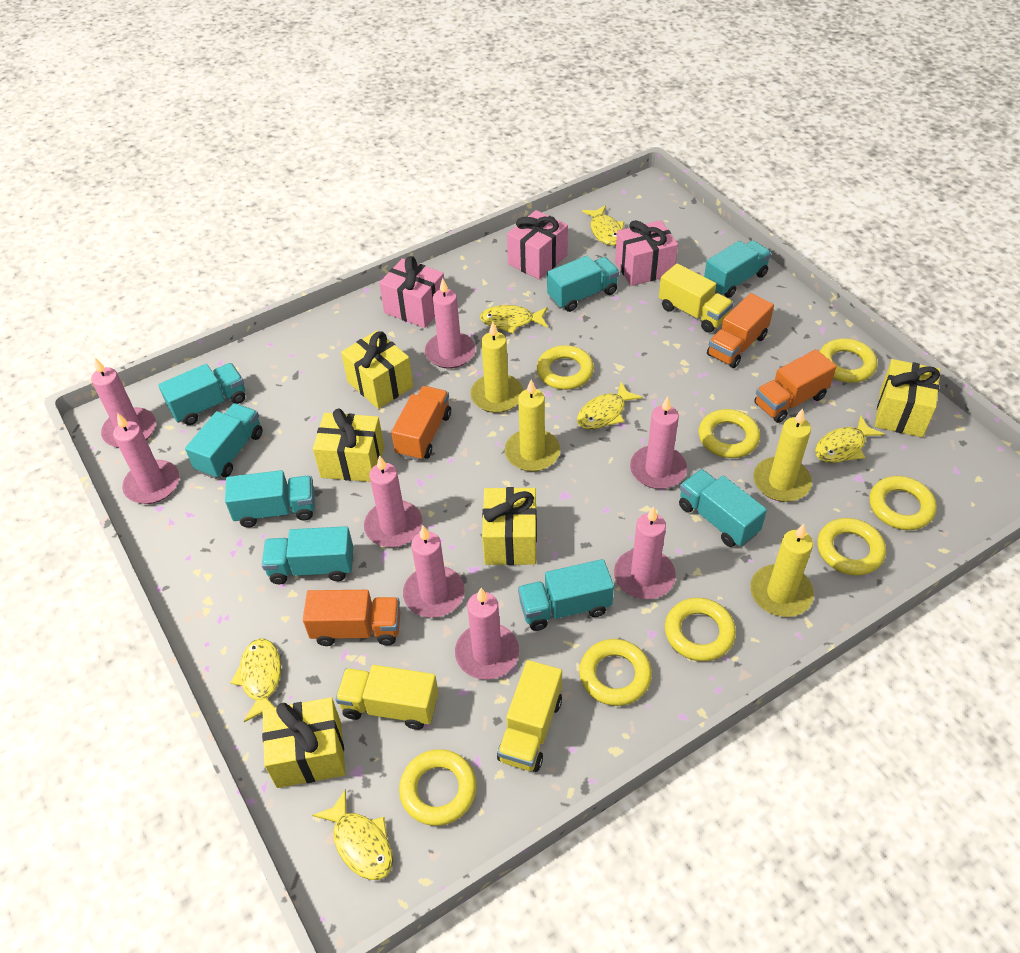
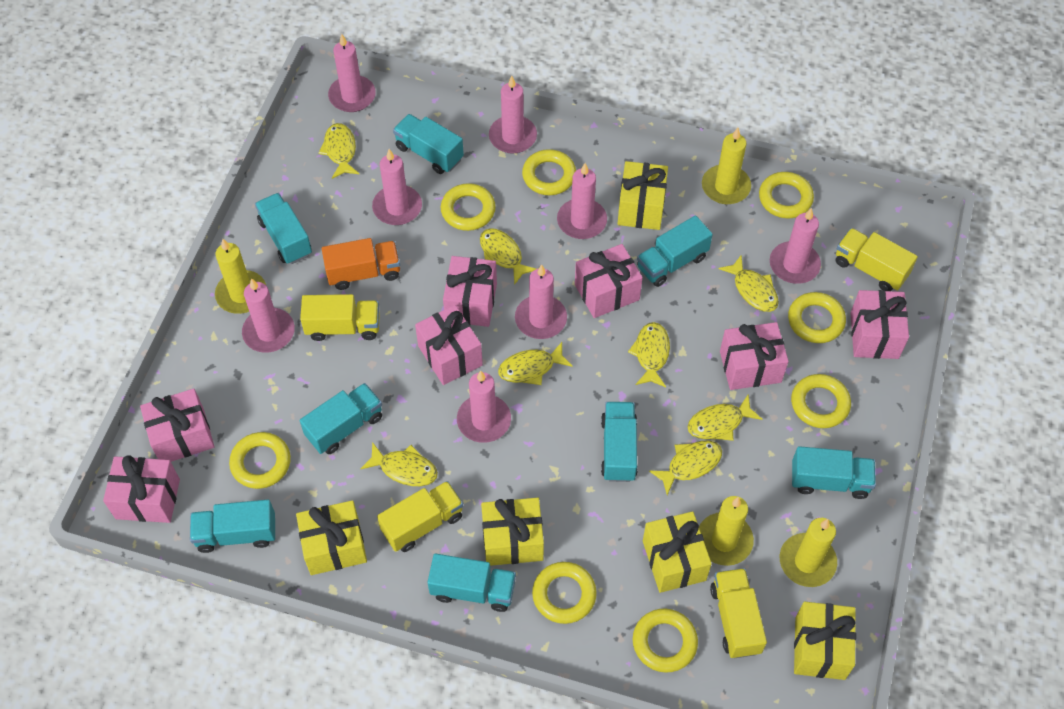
orange truck: 4 -> 1
pink gift: 3 -> 7
yellow fish: 6 -> 8
yellow truck: 3 -> 4

